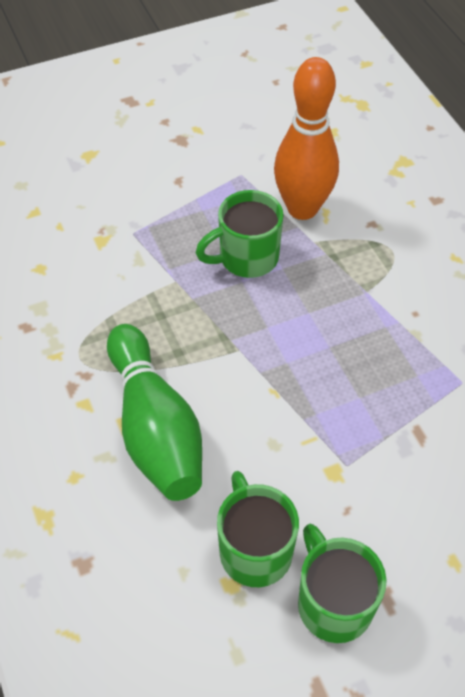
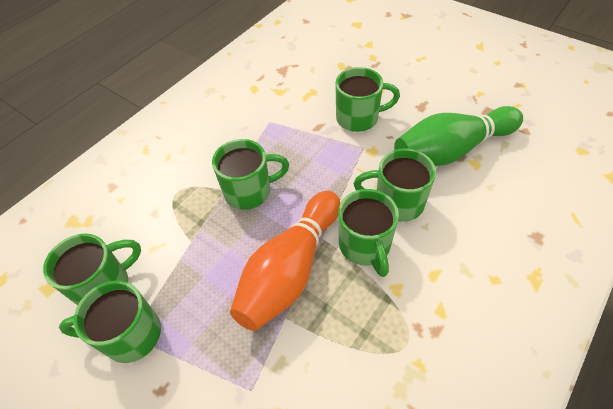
green mug: 3 -> 6

